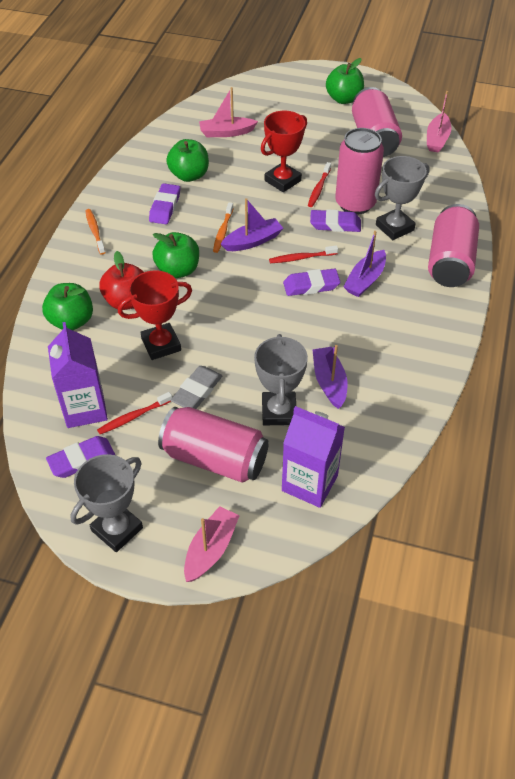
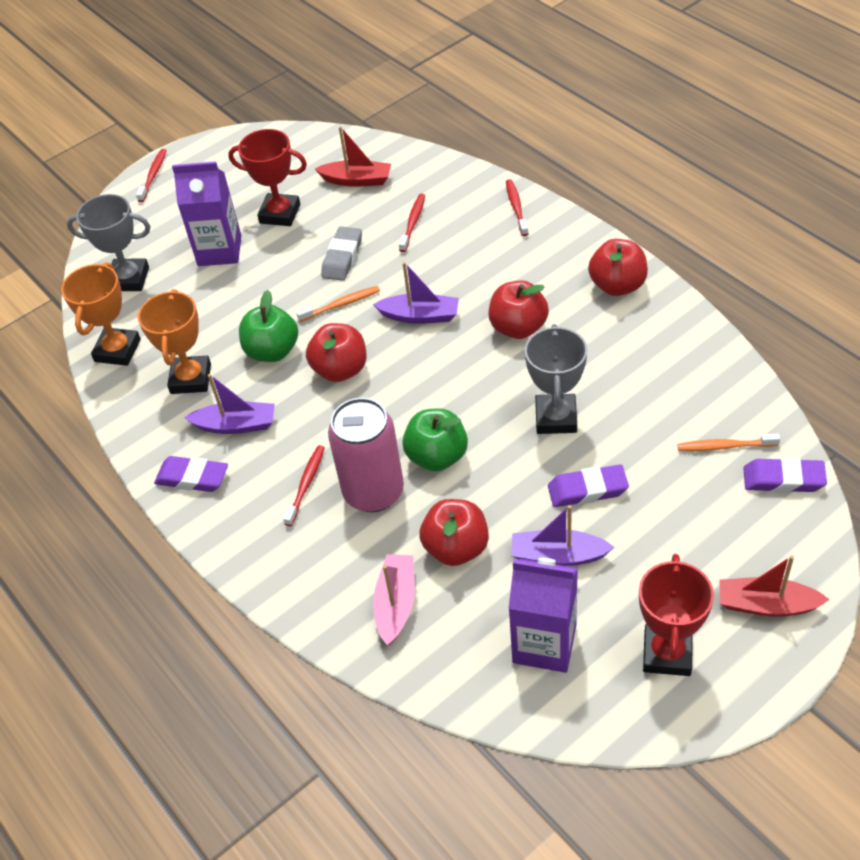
green apple: 4 -> 2
grey trophy: 3 -> 2
orange trophy: 0 -> 2
pink boat: 3 -> 1
pink can: 4 -> 1
purple eraser: 4 -> 3
red apple: 1 -> 4
red boat: 0 -> 2
red toothbrush: 3 -> 4

